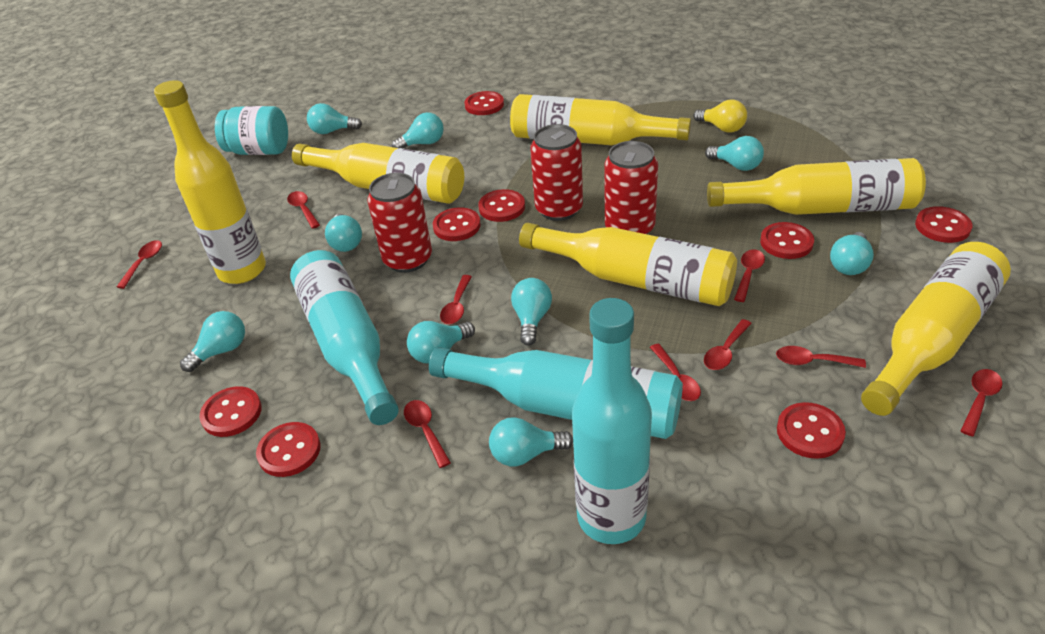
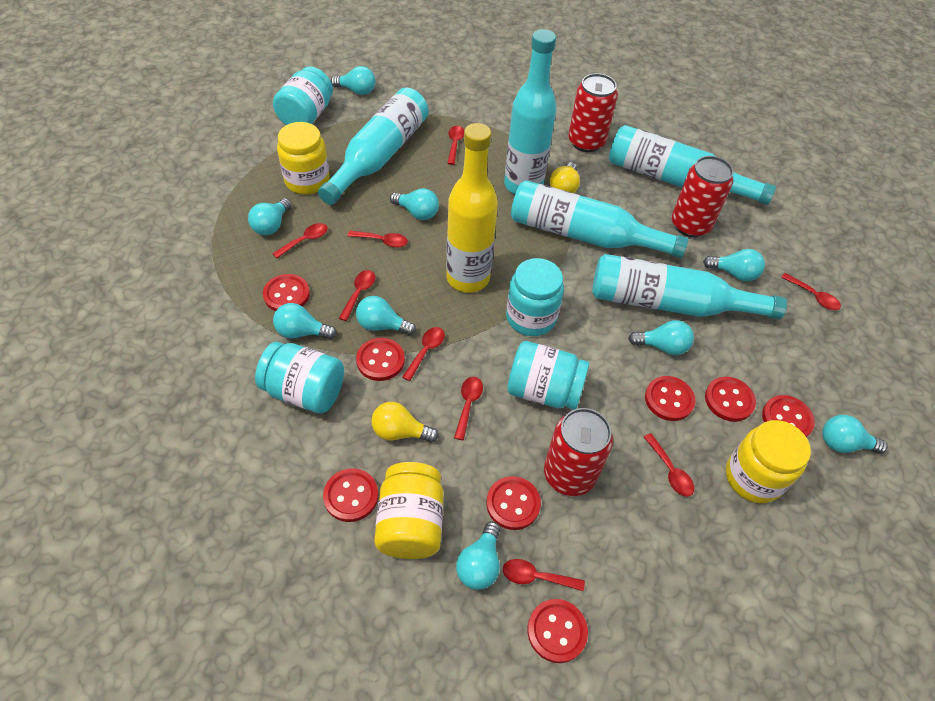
turquoise bottle: 3 -> 5
turquoise jar: 1 -> 4
yellow bottle: 6 -> 1
yellow jar: 0 -> 3
yellow light bulb: 1 -> 2

